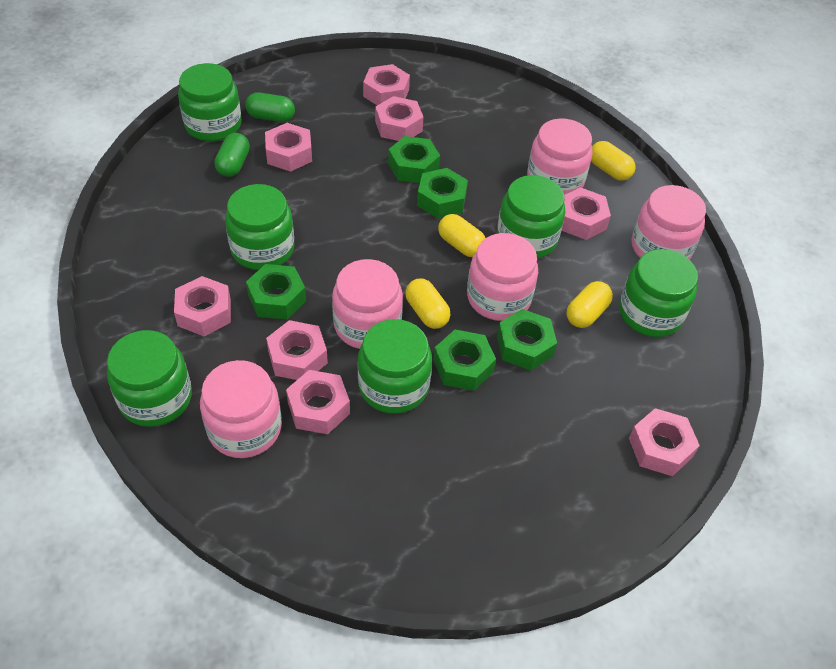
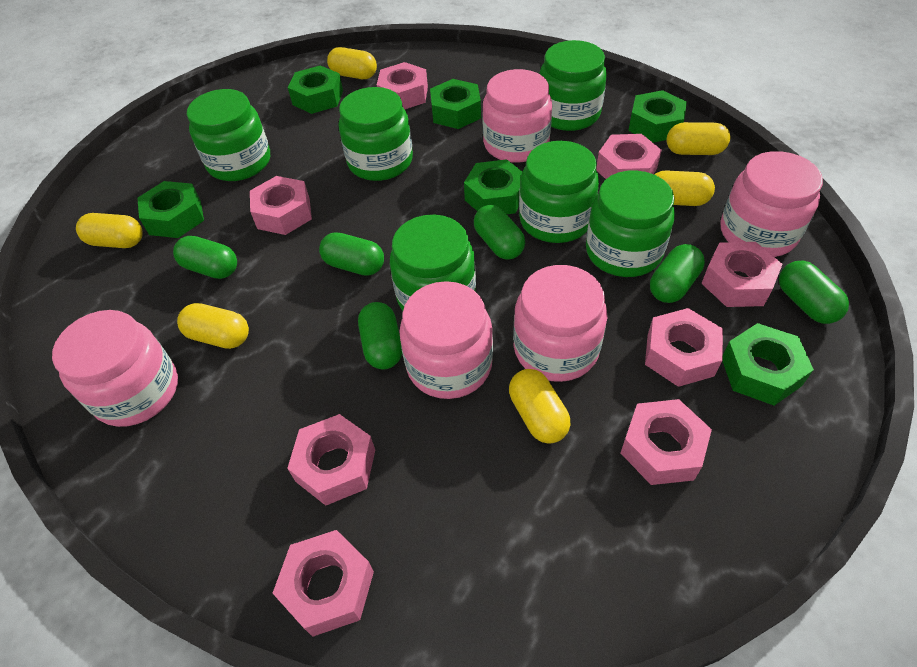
green capsule: 2 -> 6
green nut: 5 -> 6
yellow capsule: 4 -> 6

